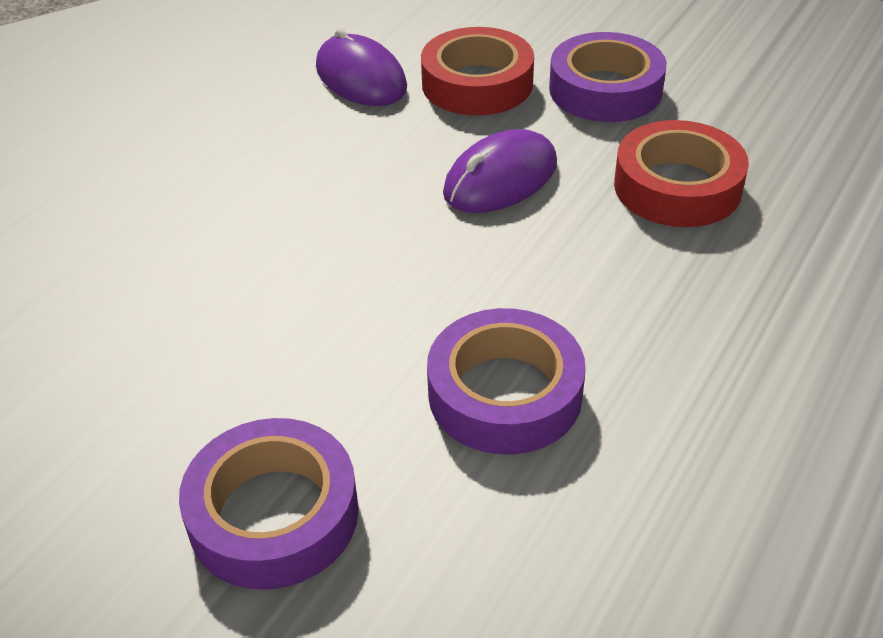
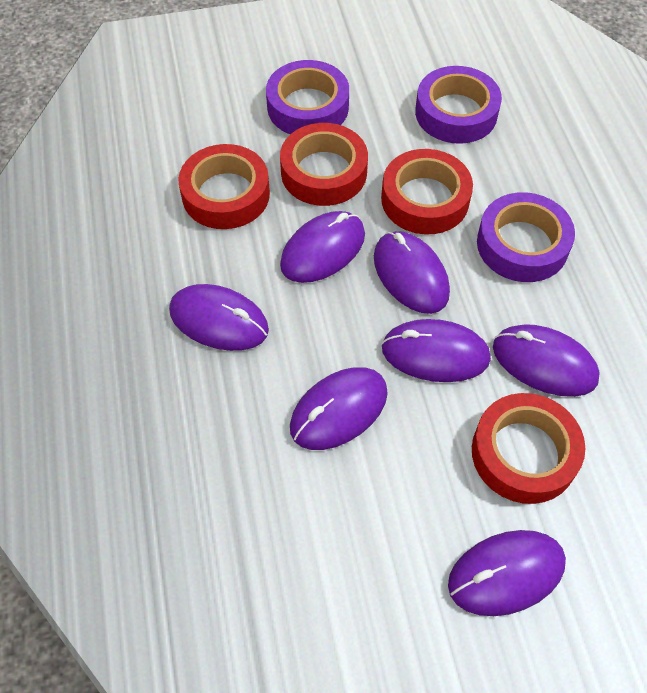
purple mouse: 2 -> 7
red tape: 2 -> 4

